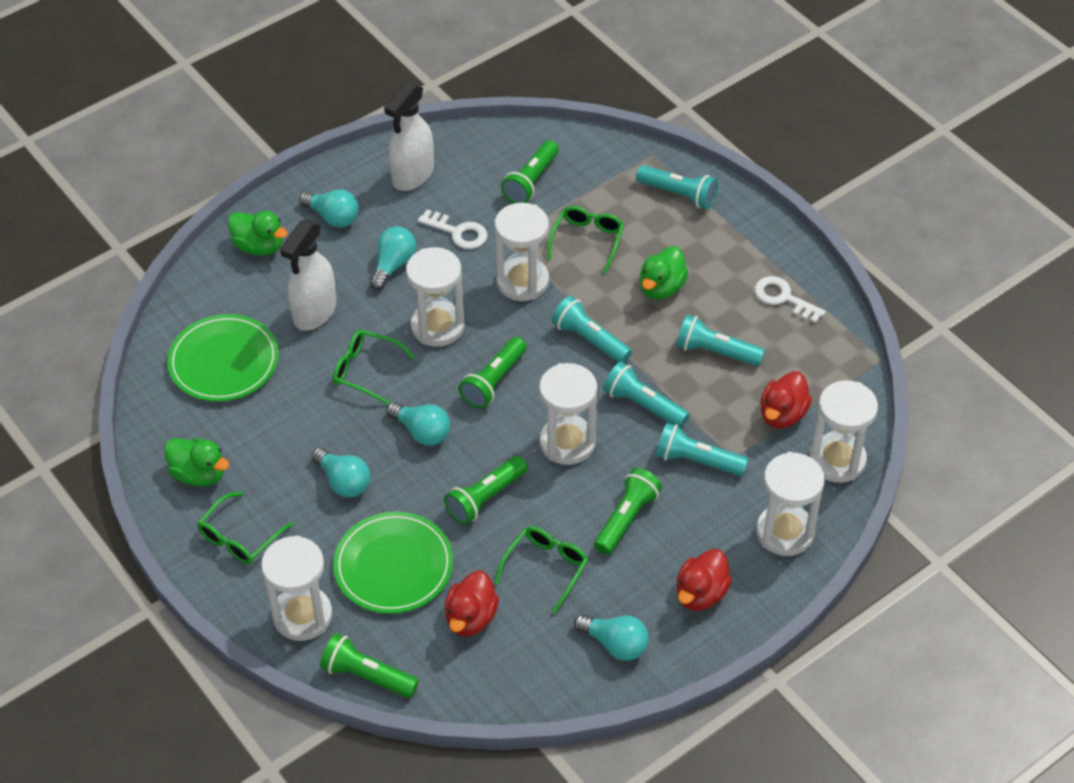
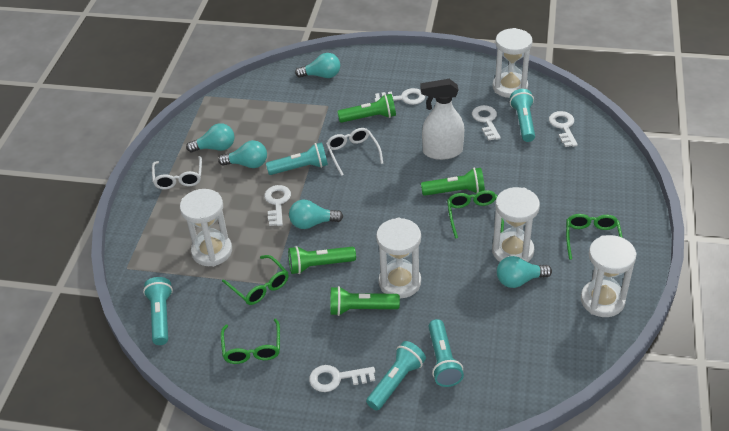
green duck: 3 -> 0
green flashlight: 5 -> 4
green plate: 2 -> 0
red duck: 3 -> 0
white glasses: 0 -> 2
white hourglass: 6 -> 5
white key: 2 -> 5
white spray bottle: 2 -> 1

